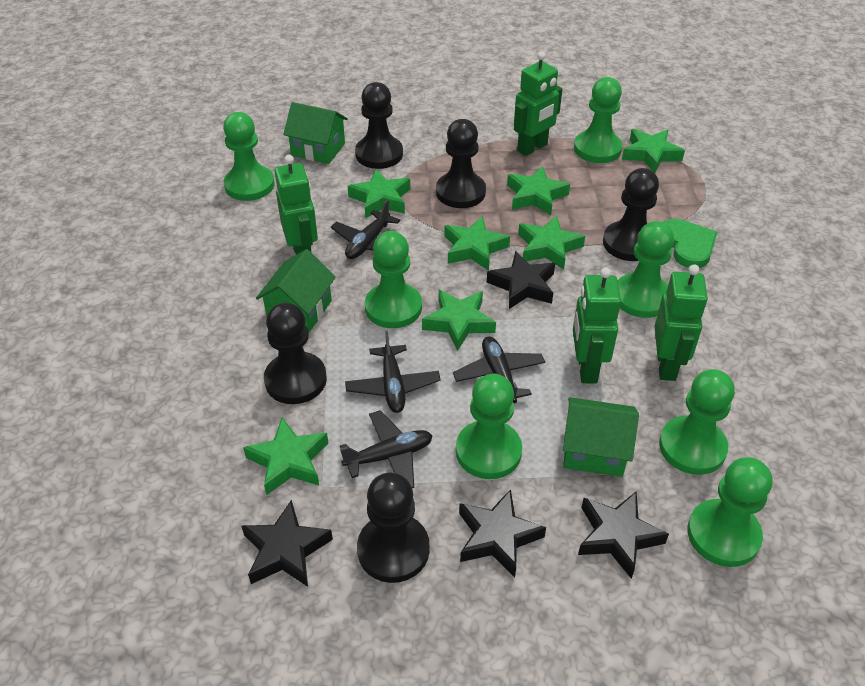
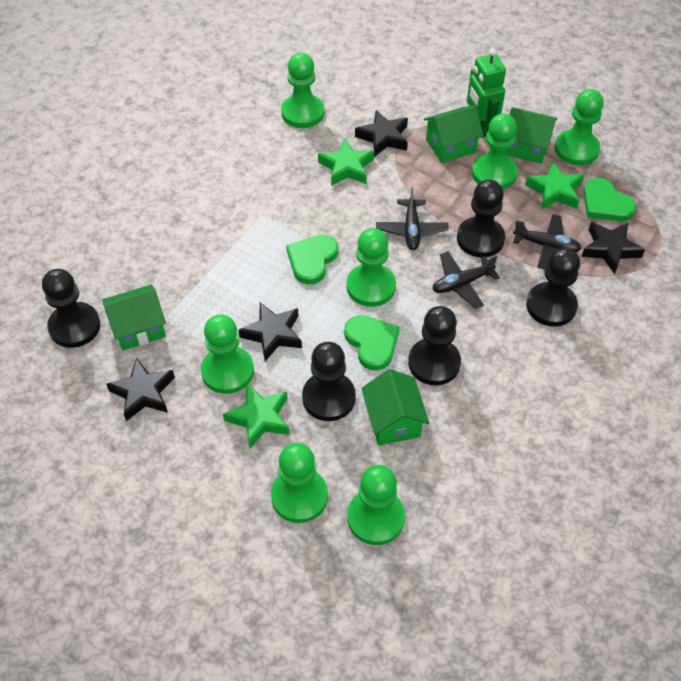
black plane: 4 -> 3
green heart: 1 -> 3
green house: 3 -> 4
green robot: 4 -> 1
green star: 7 -> 3

